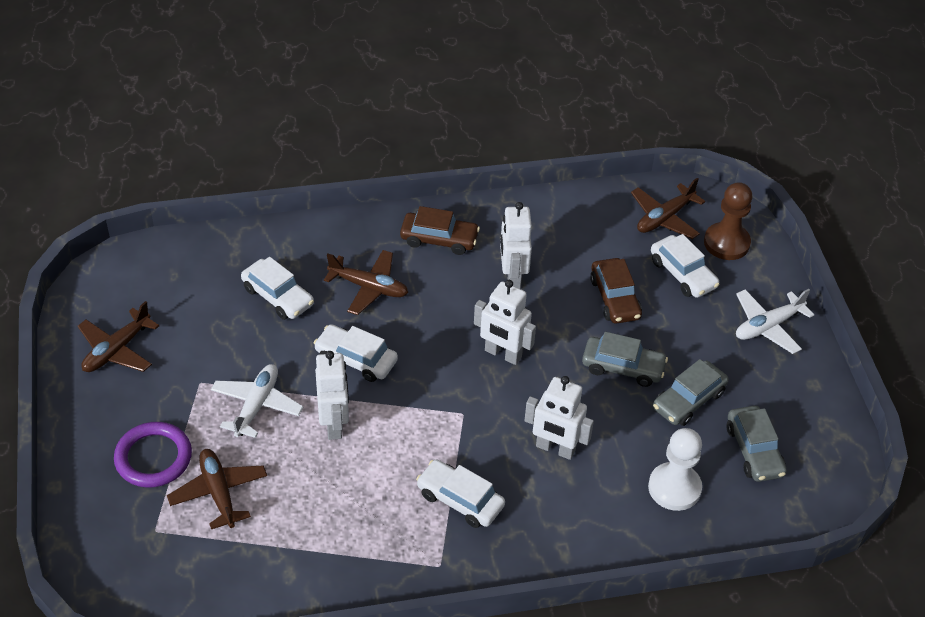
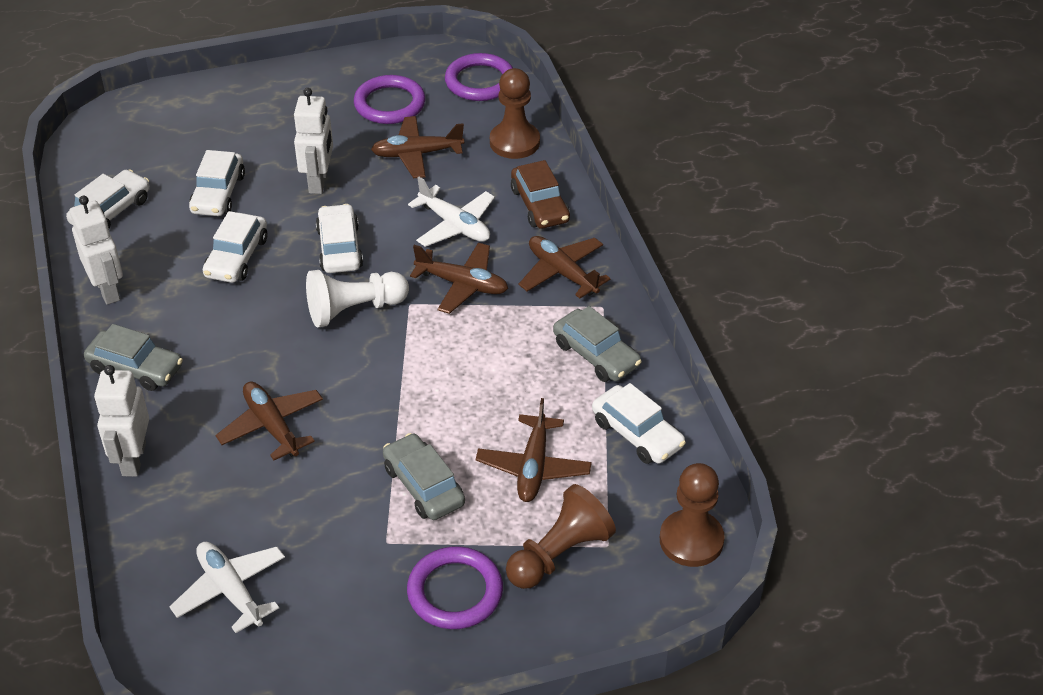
brown car: 2 -> 1
brown pawn: 1 -> 3
brown plane: 4 -> 5
purple ring: 1 -> 3
white car: 4 -> 5
white robot: 4 -> 3

